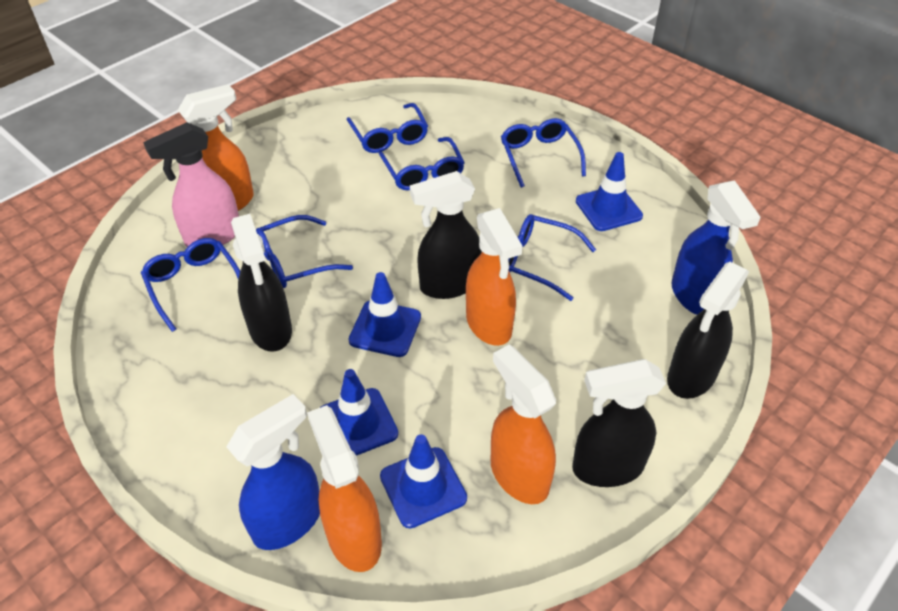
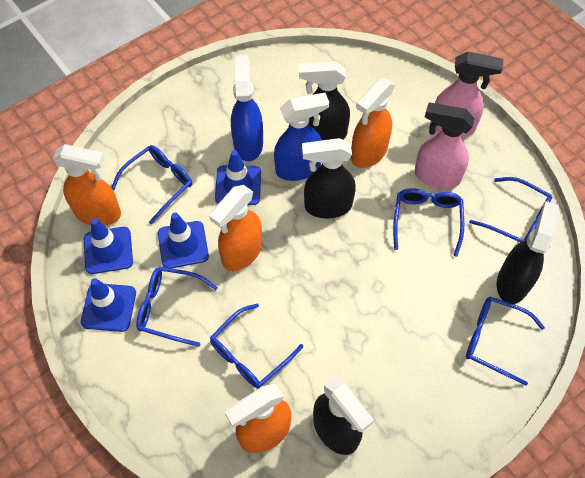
pink spray bottle: 1 -> 2

